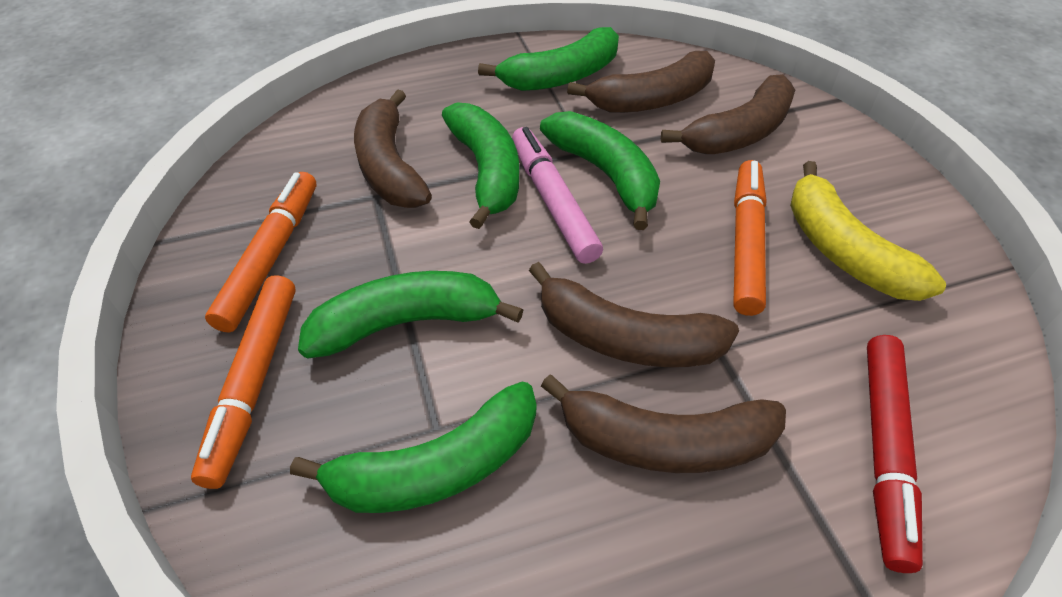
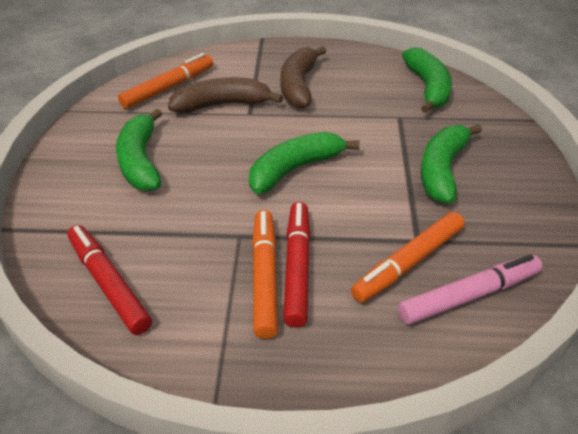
brown banana: 5 -> 2
green banana: 5 -> 4
red marker: 1 -> 2
yellow banana: 1 -> 0

